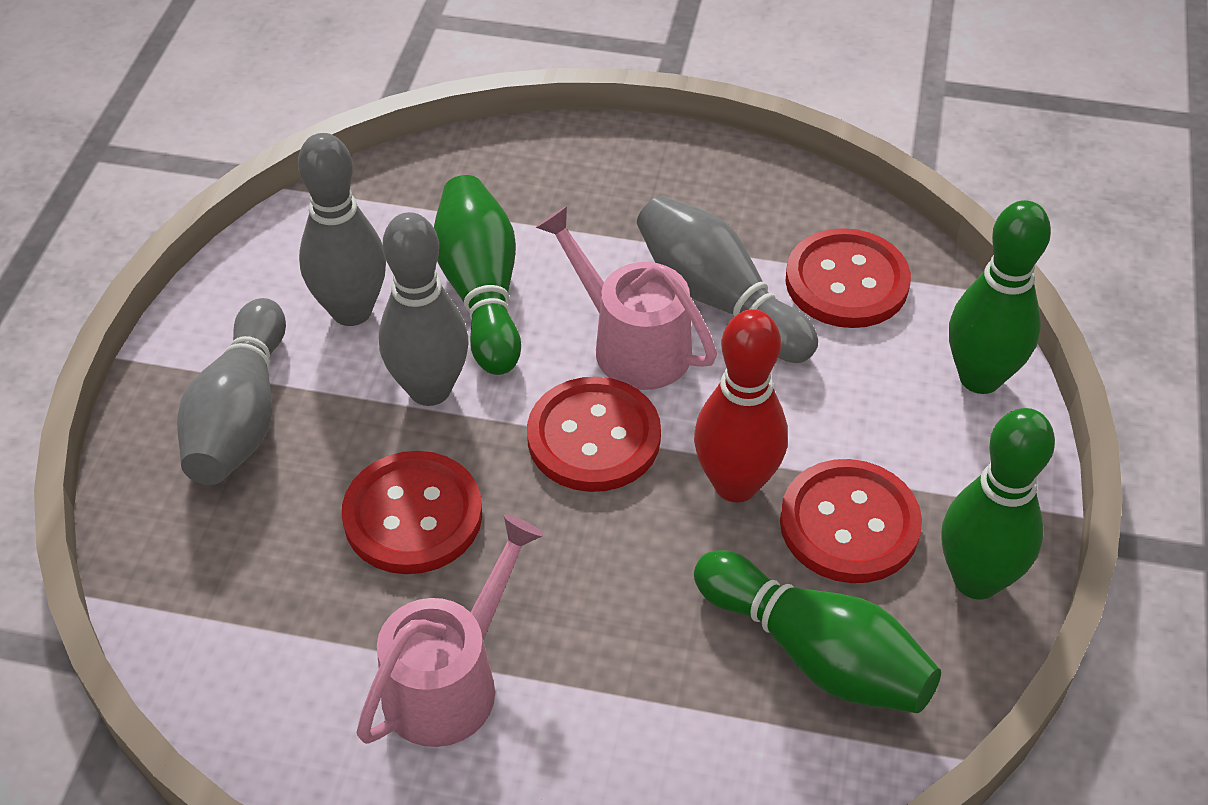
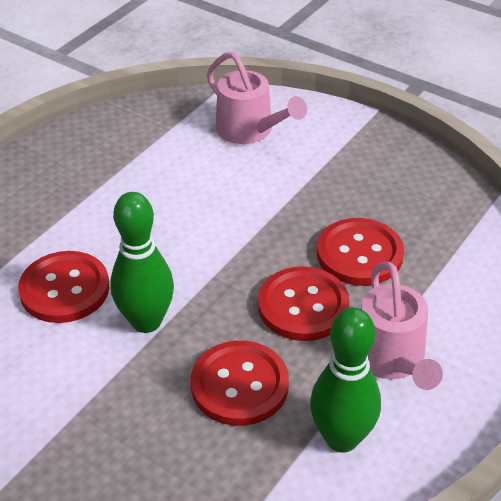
green bowling pin: 4 -> 2
grey bowling pin: 4 -> 0
red bowling pin: 1 -> 0

